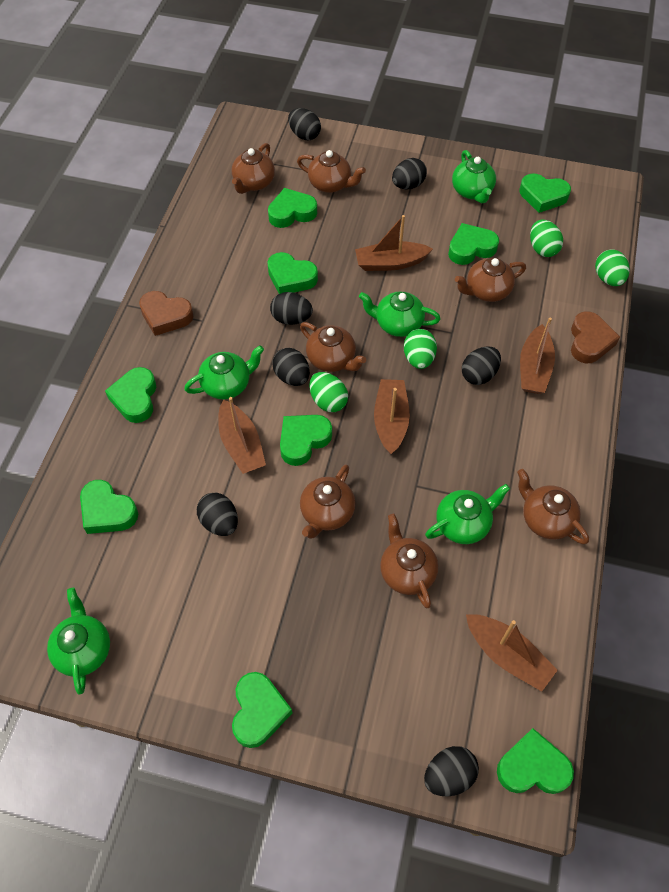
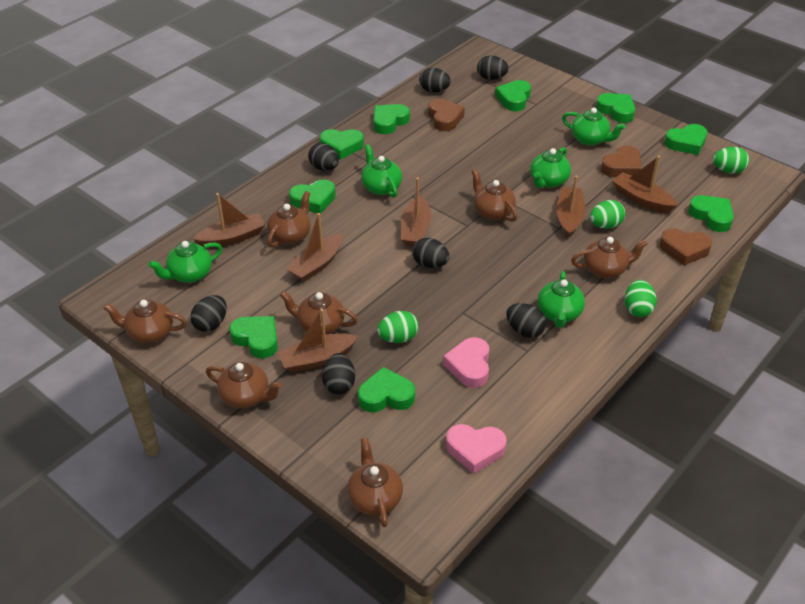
brown boat: 5 -> 6
brown heart: 2 -> 3
pink heart: 0 -> 2

